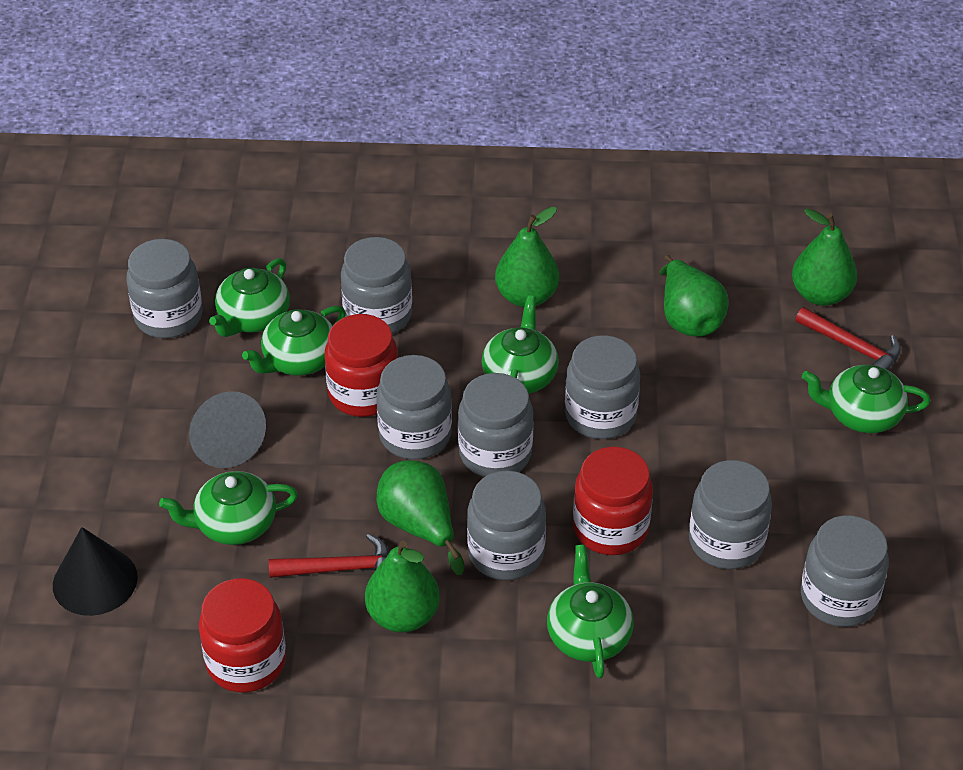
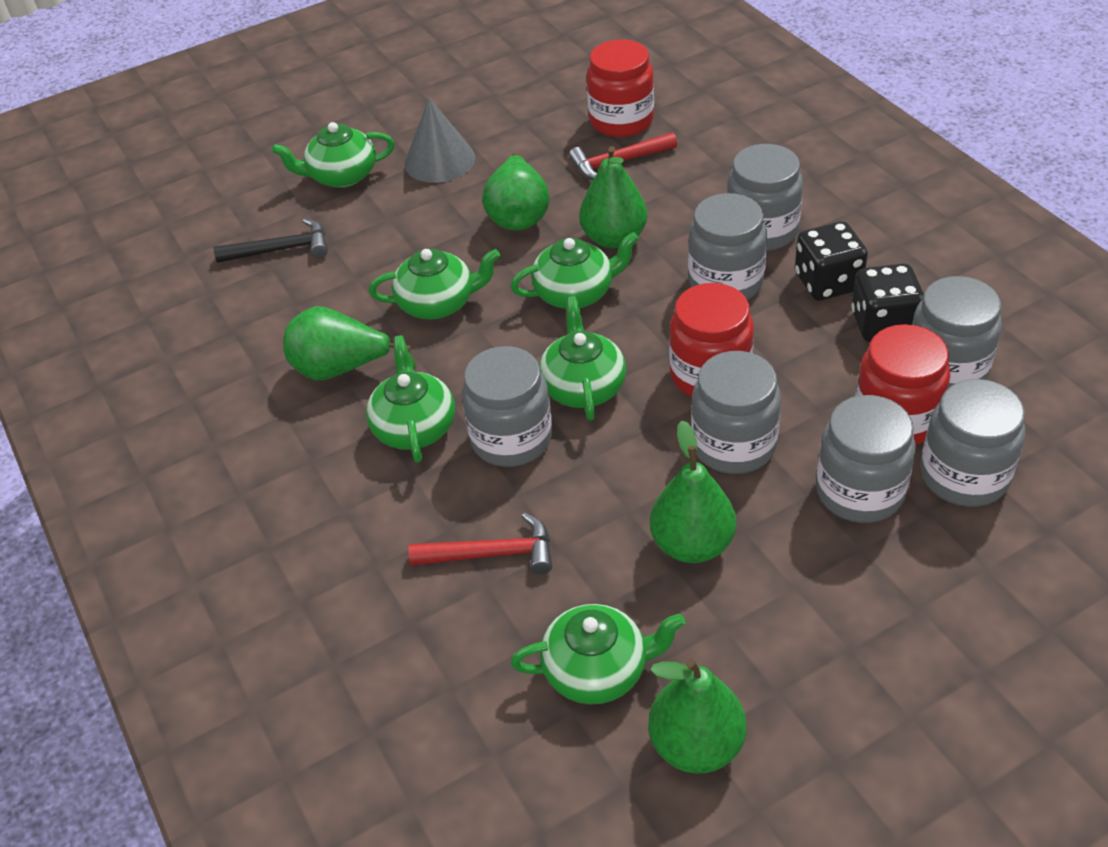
black cone: 1 -> 0
black dice: 0 -> 2
black hammer: 0 -> 1
grey jar: 8 -> 7

